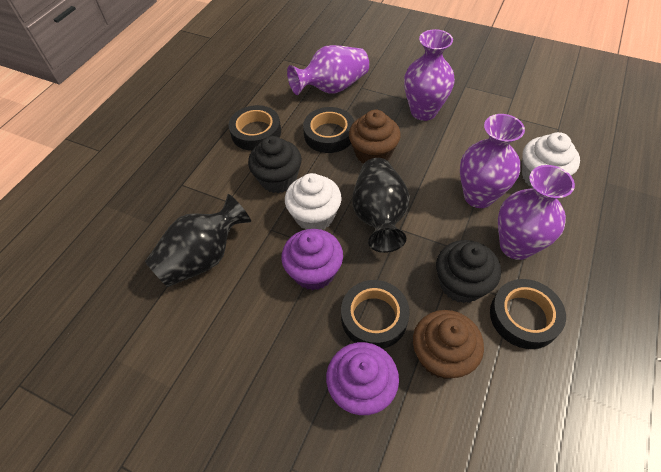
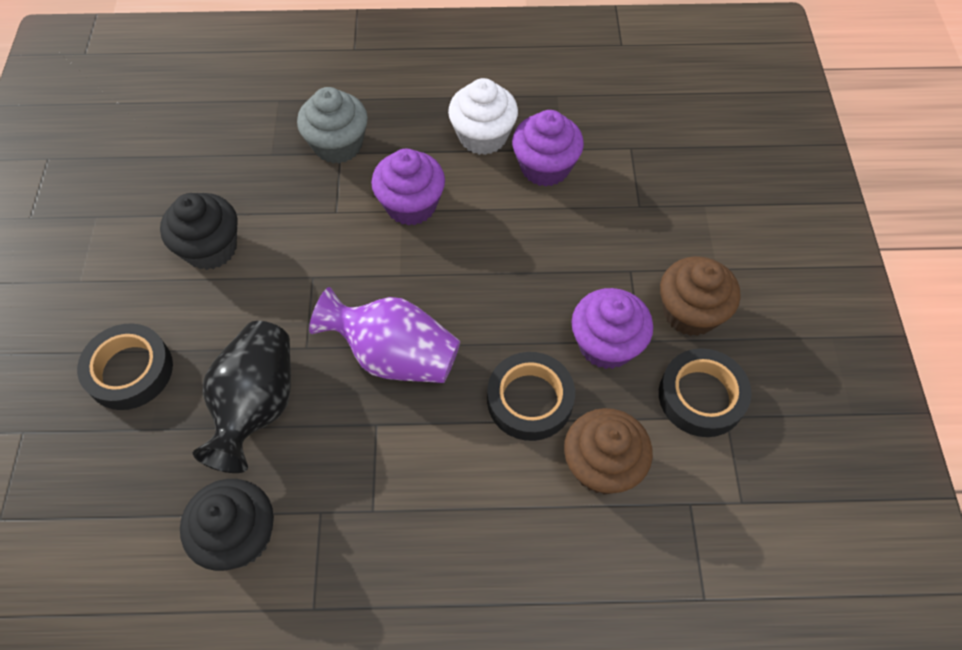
black tape: 4 -> 3
black vase: 2 -> 1
grey cupcake: 0 -> 1
purple cupcake: 2 -> 3
purple vase: 4 -> 1
white cupcake: 2 -> 1

